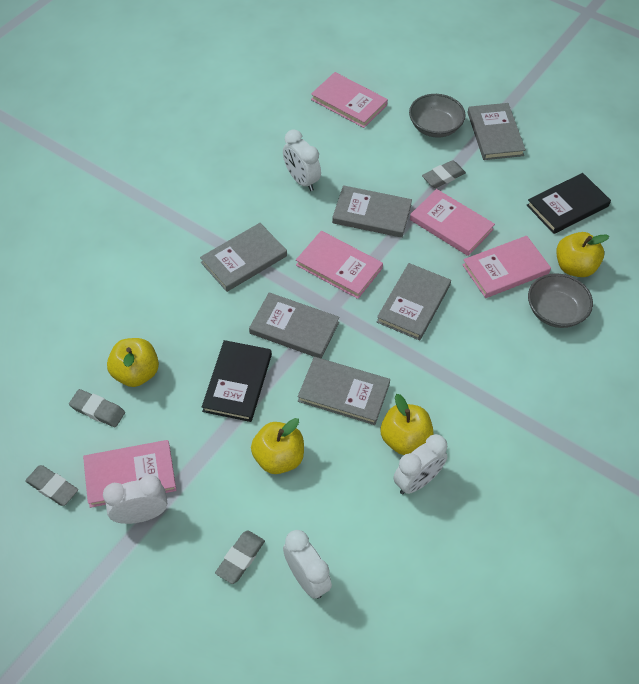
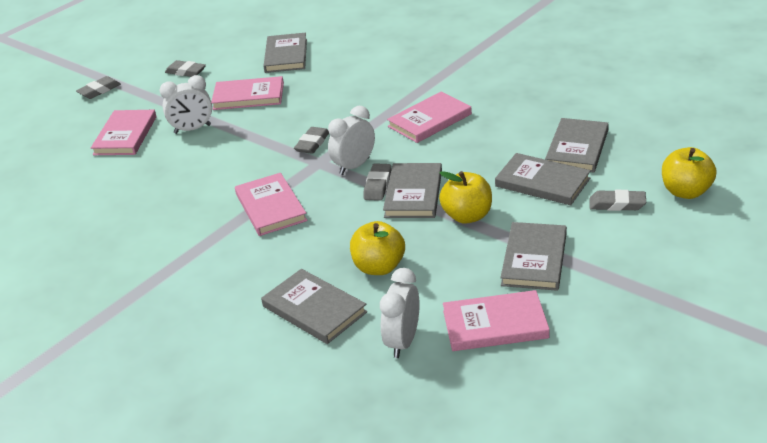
black book: 2 -> 0
grey bowl: 2 -> 0
grey eraser: 4 -> 5
white clock: 4 -> 3
yellow apple: 4 -> 3

